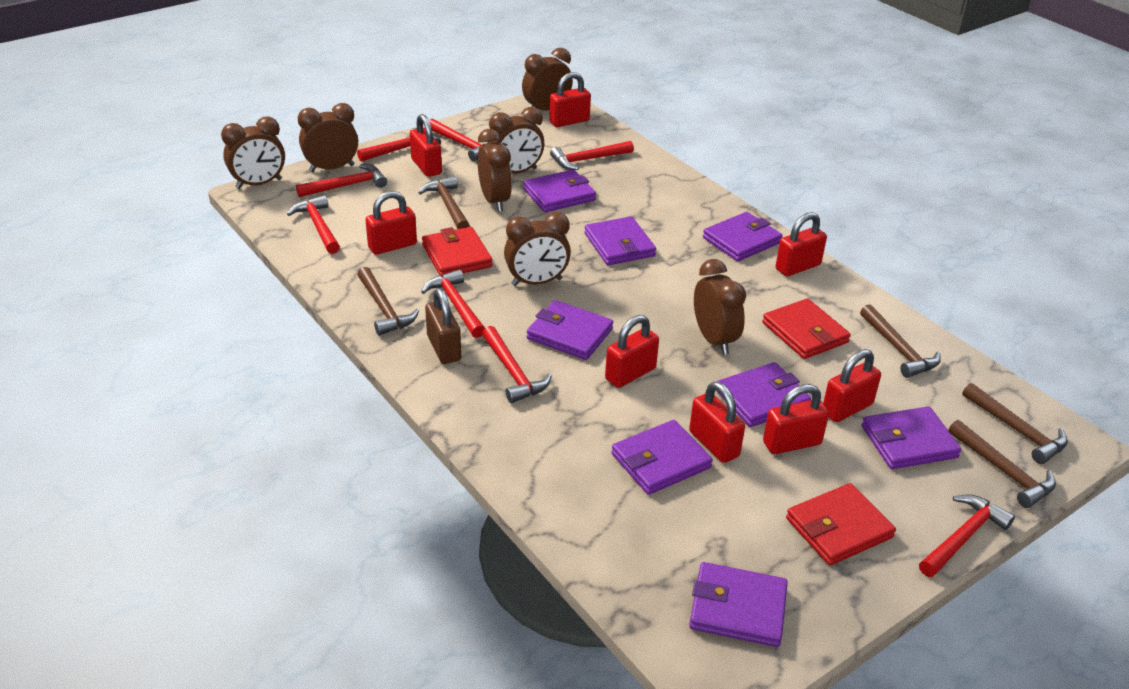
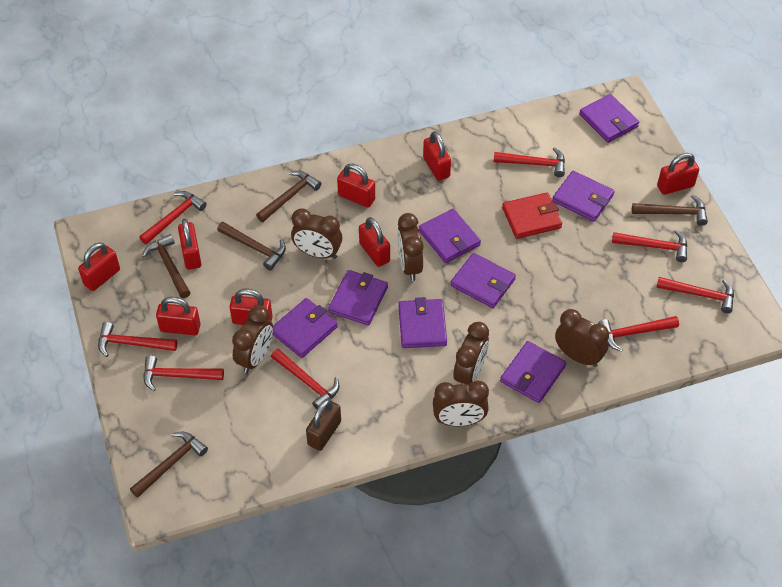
brown clock: 7 -> 6
red wallet: 3 -> 1

